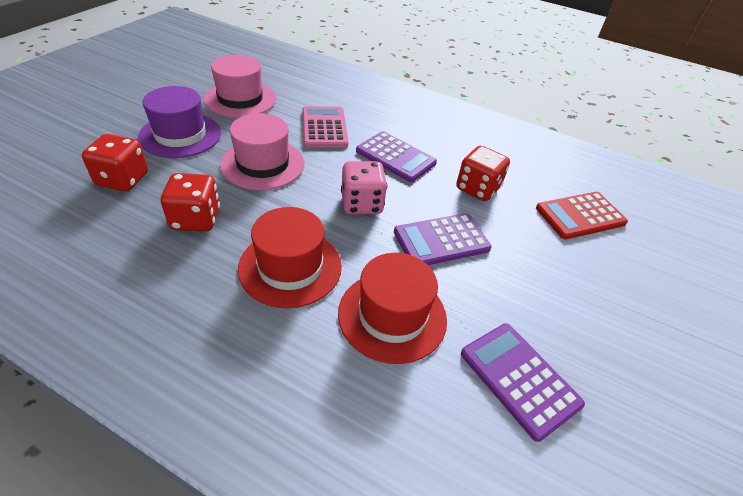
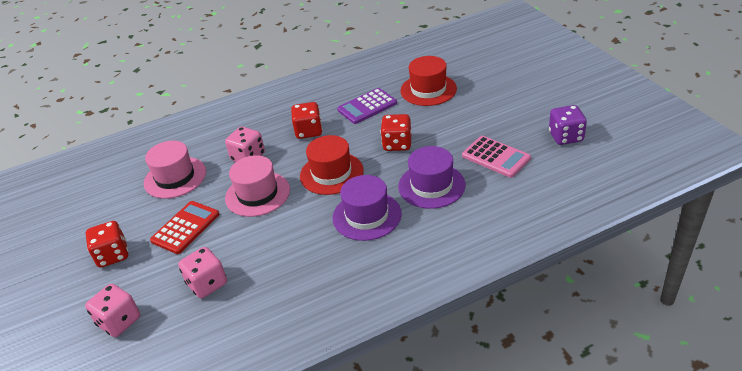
pink dice: 1 -> 3
purple calculator: 3 -> 1
purple dice: 0 -> 1
purple hat: 1 -> 2

